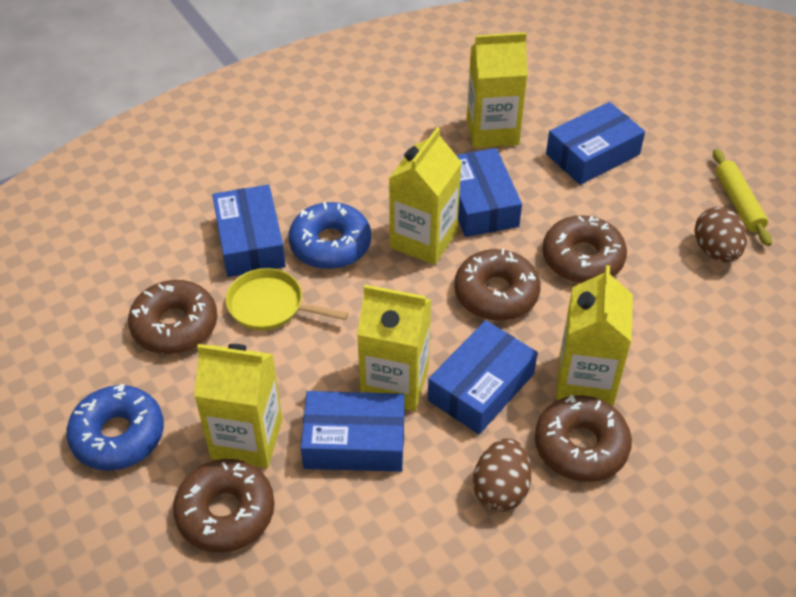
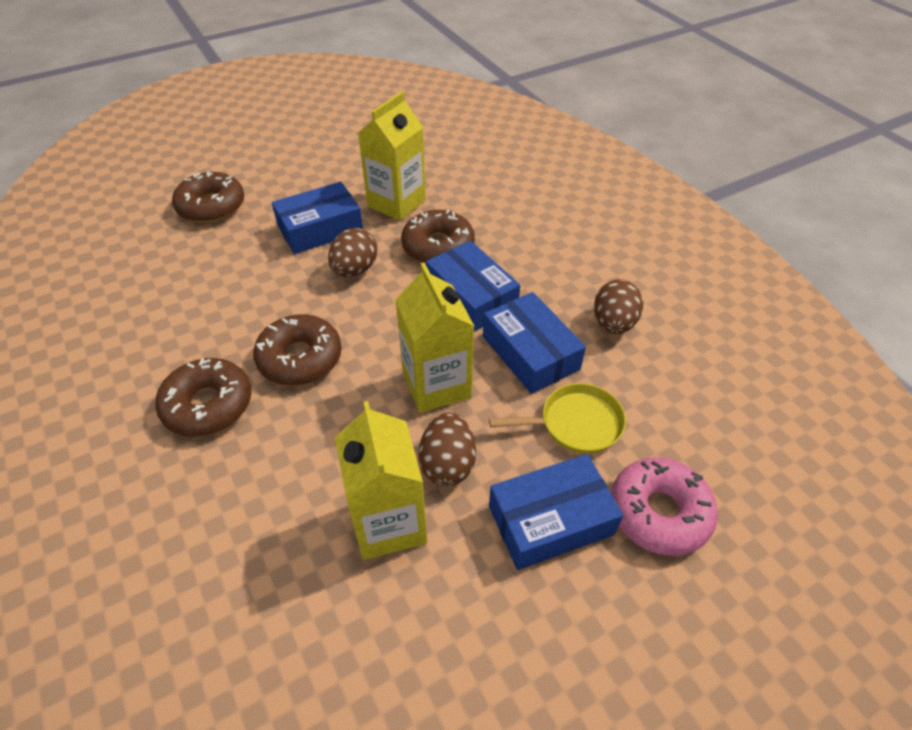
blue box: 5 -> 4
blue donut: 2 -> 0
brown donut: 5 -> 4
brown egg: 2 -> 3
pink donut: 0 -> 1
yellow carton: 5 -> 3
yellow rolling pin: 1 -> 0

